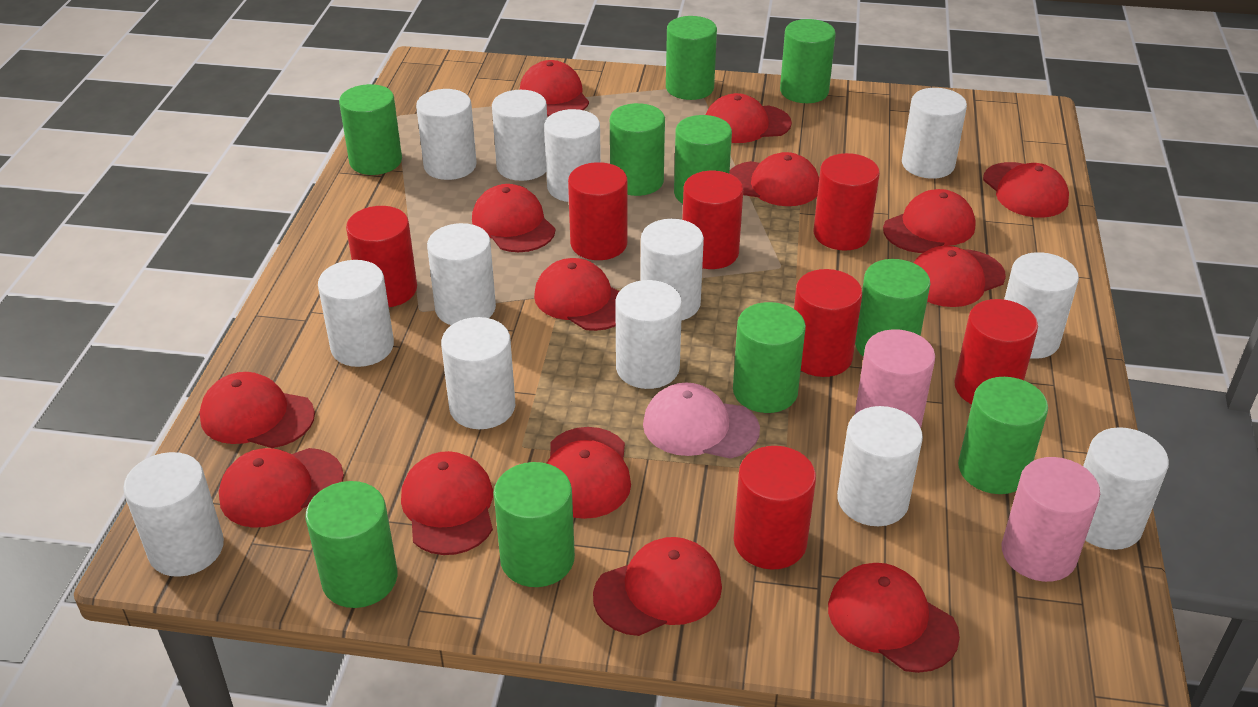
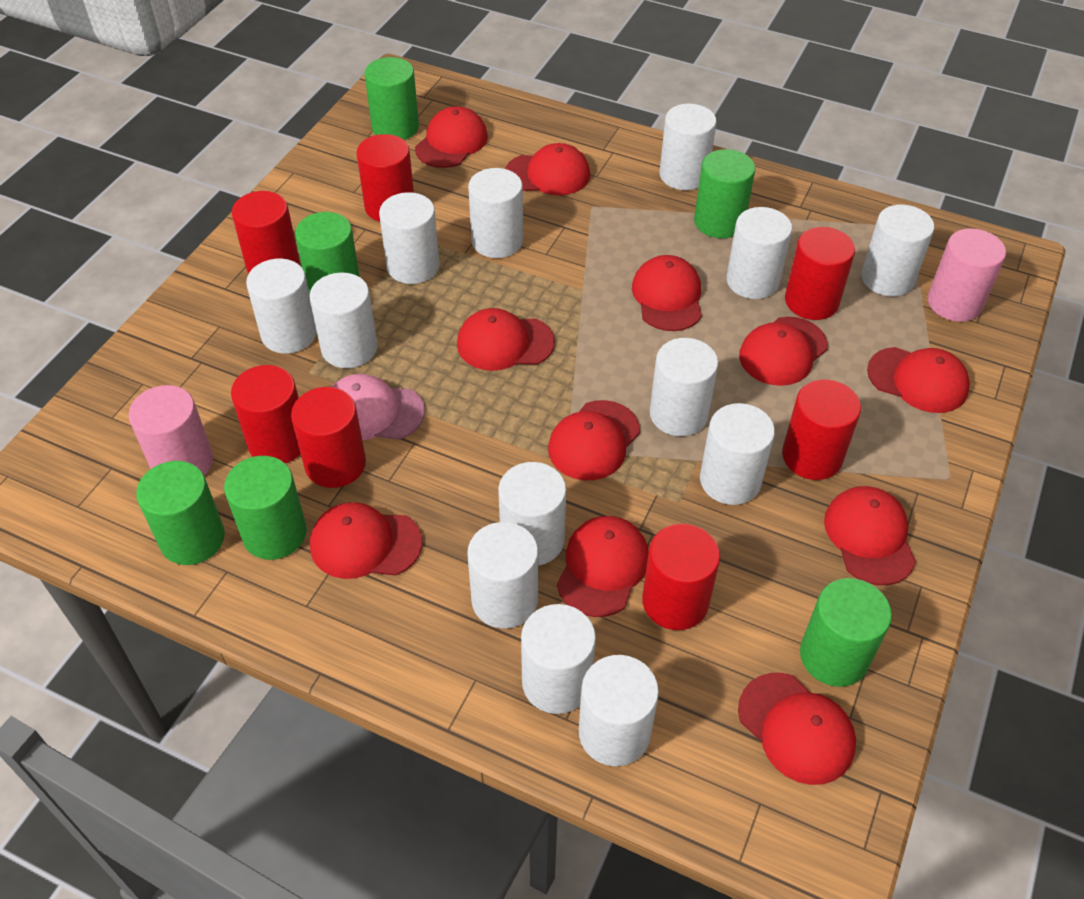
green cylinder: 10 -> 6
red cap: 14 -> 11

